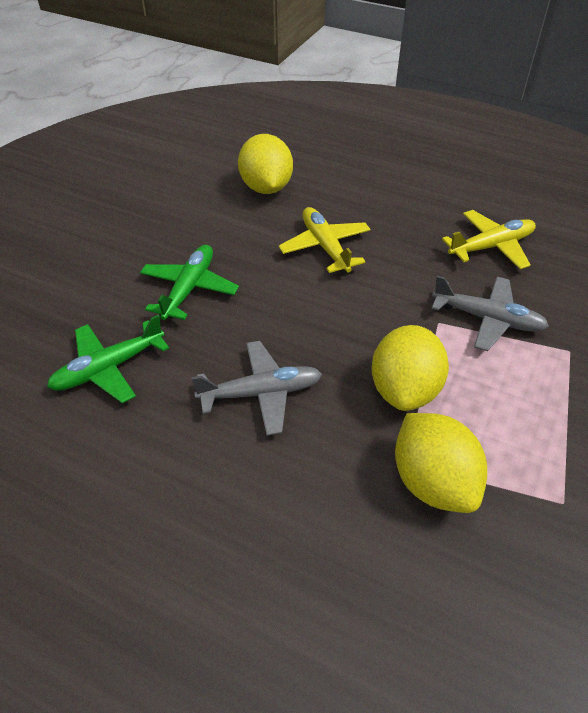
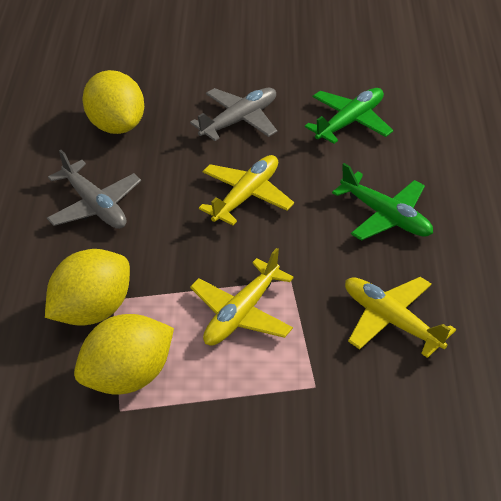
yellow plane: 2 -> 3

